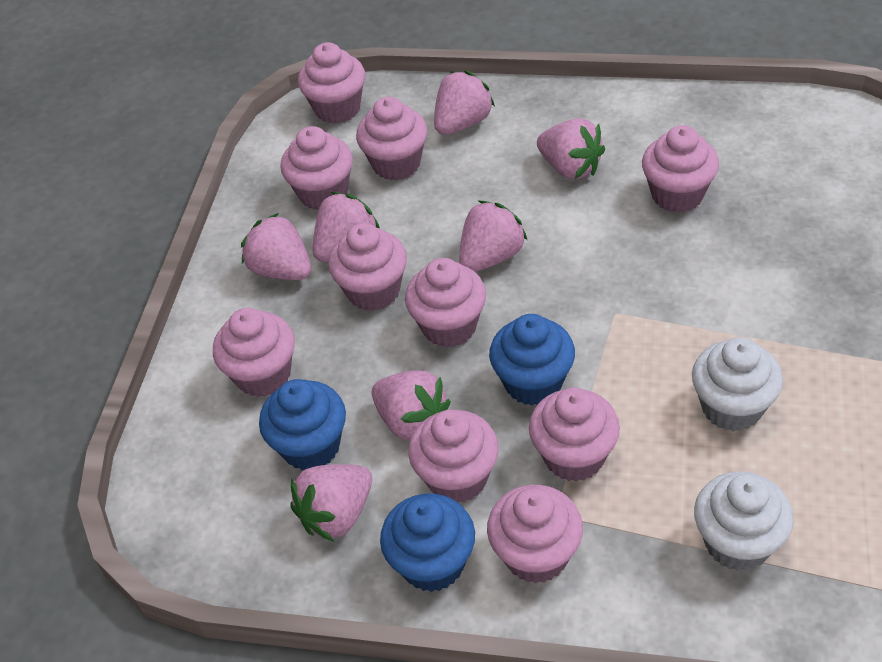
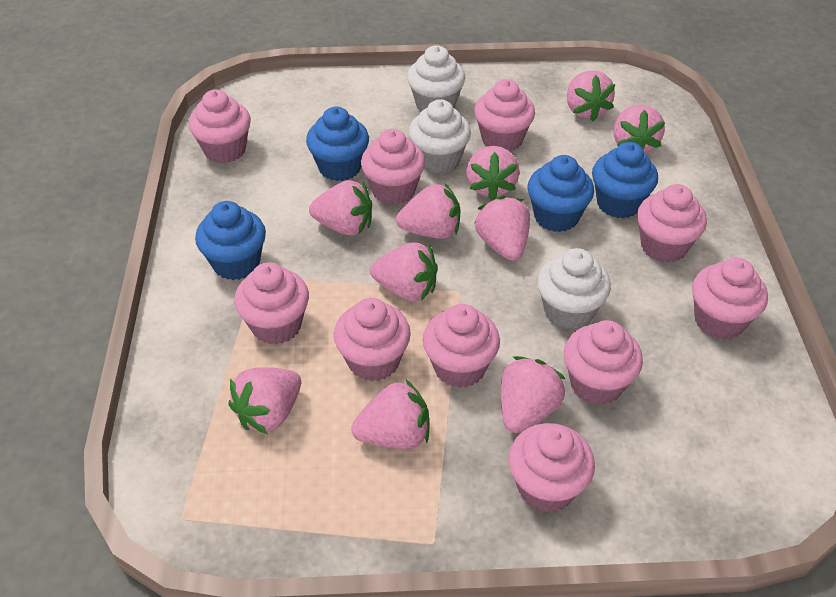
blue cupcake: 3 -> 4
pink strawberry: 7 -> 10
white cupcake: 2 -> 3

